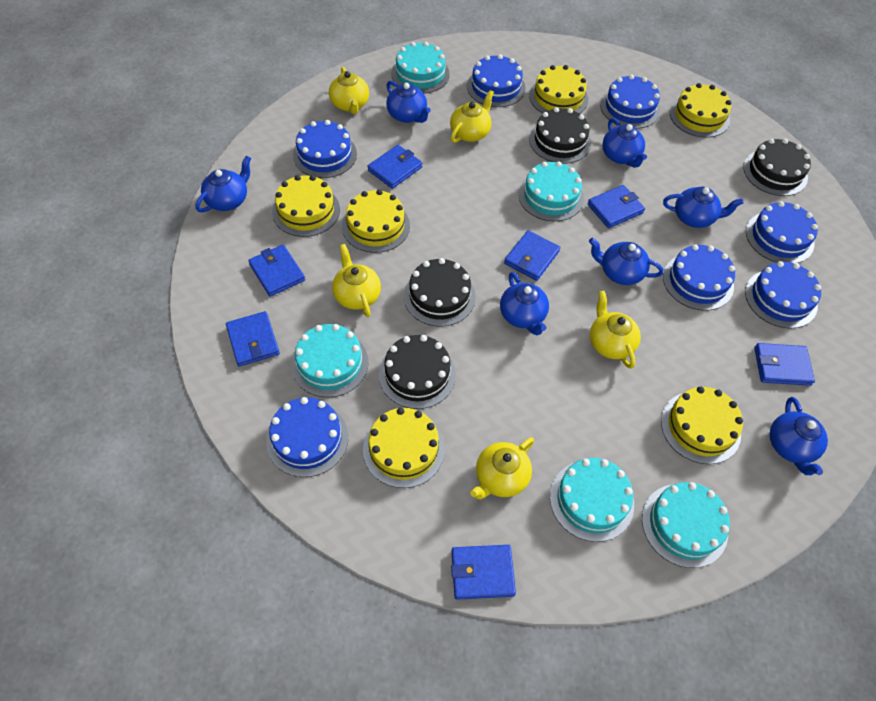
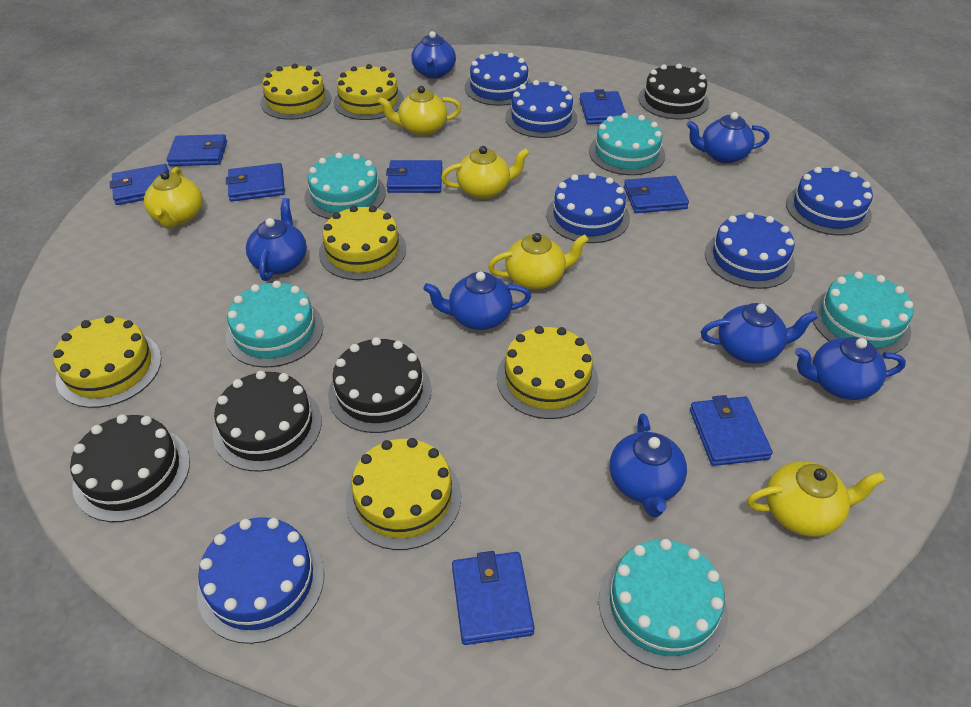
blue cake: 7 -> 6
blue wallet: 7 -> 8

